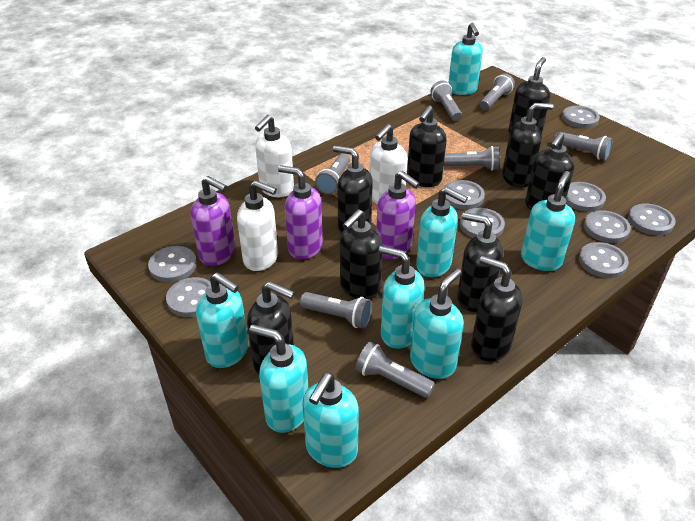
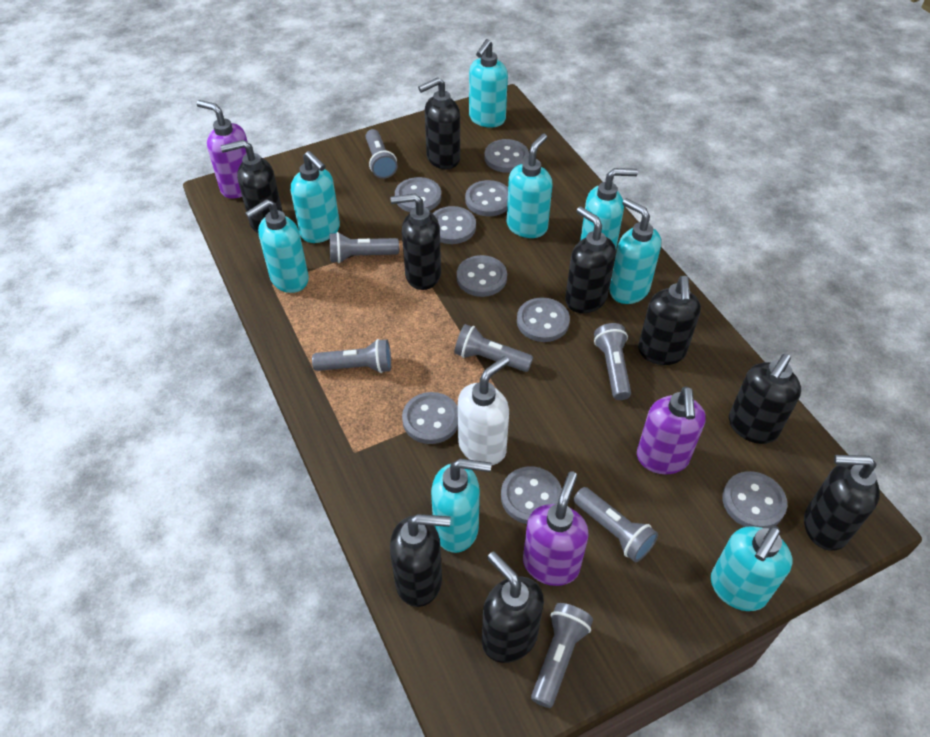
white soap dispenser: 3 -> 1

